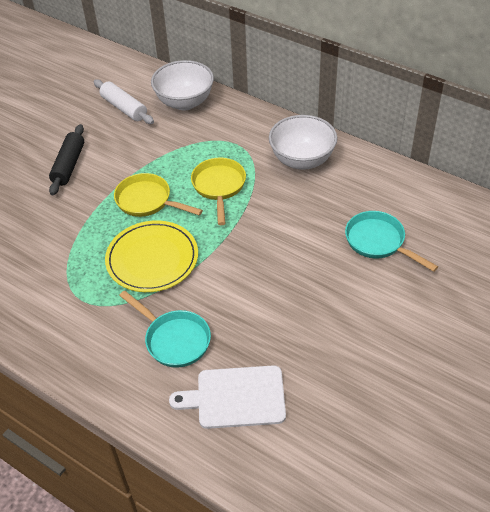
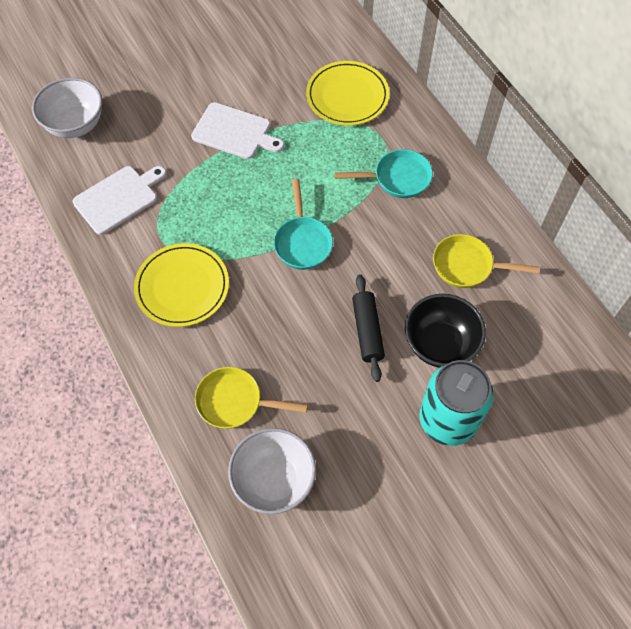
black bowl: 0 -> 1
turquoise can: 0 -> 1
white cutting board: 1 -> 2
white rolling pin: 1 -> 0
yellow plate: 1 -> 2

